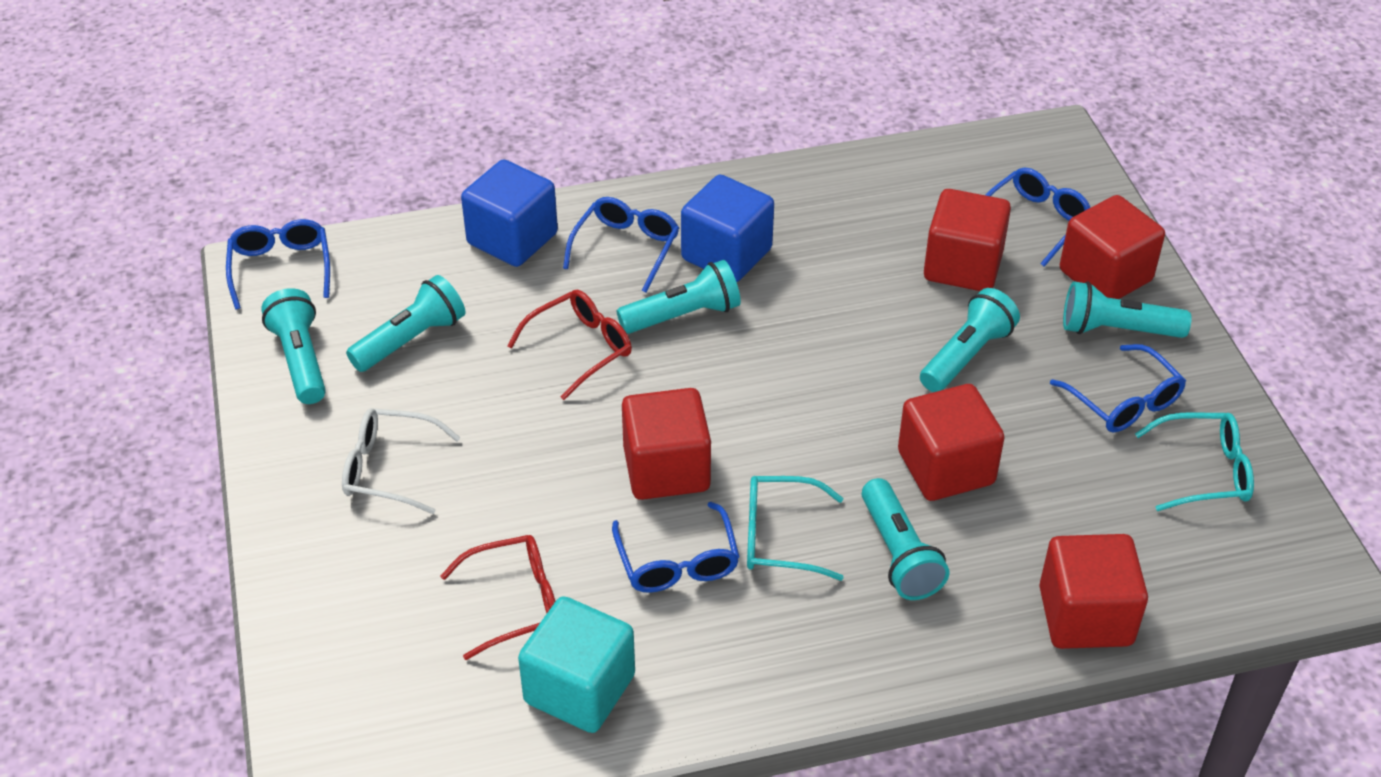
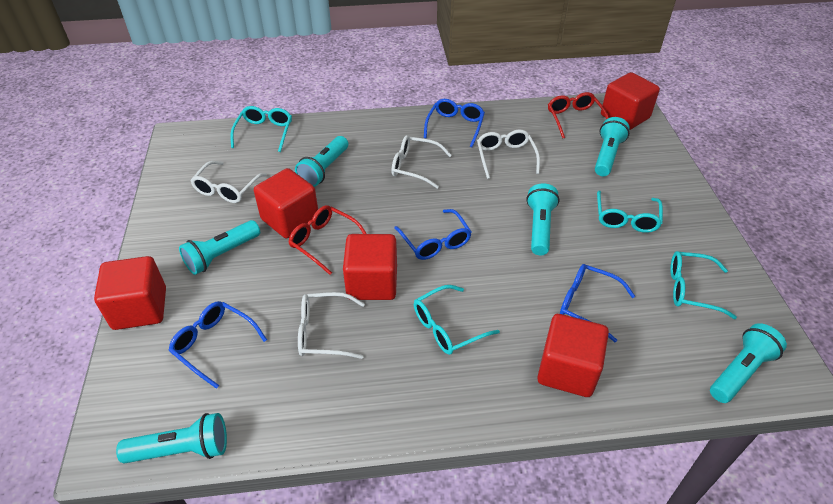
blue cube: 2 -> 0
blue glasses: 5 -> 4
turquoise cube: 1 -> 0
turquoise glasses: 2 -> 4
white glasses: 1 -> 4

